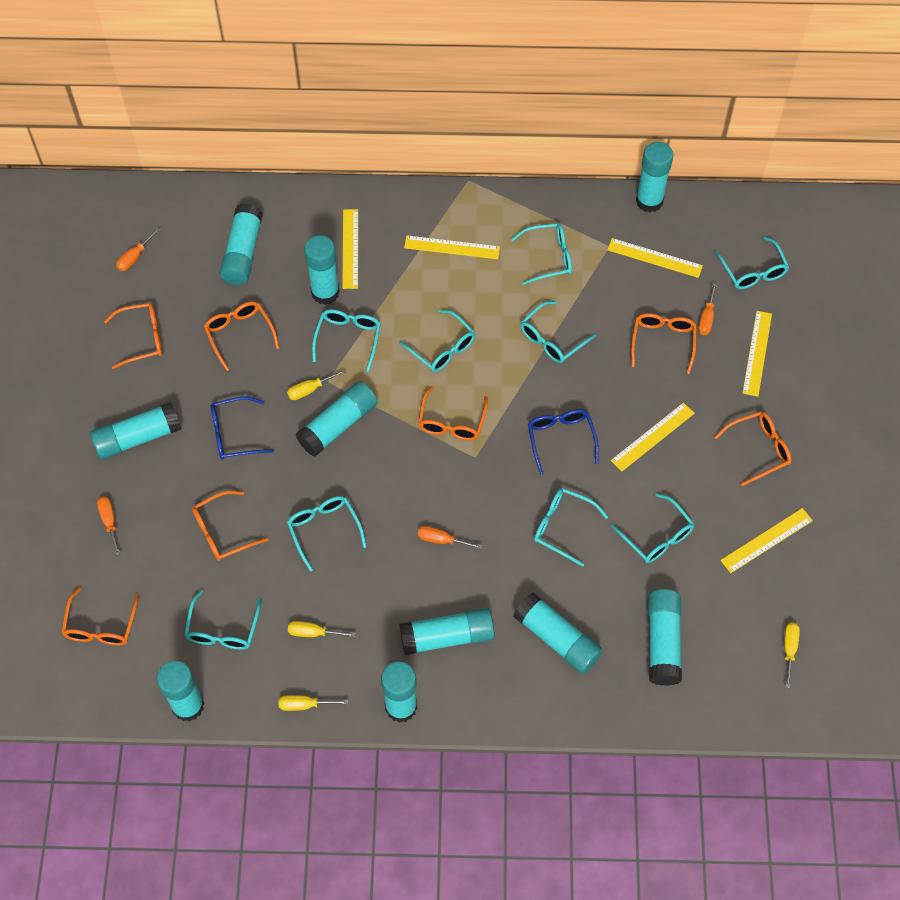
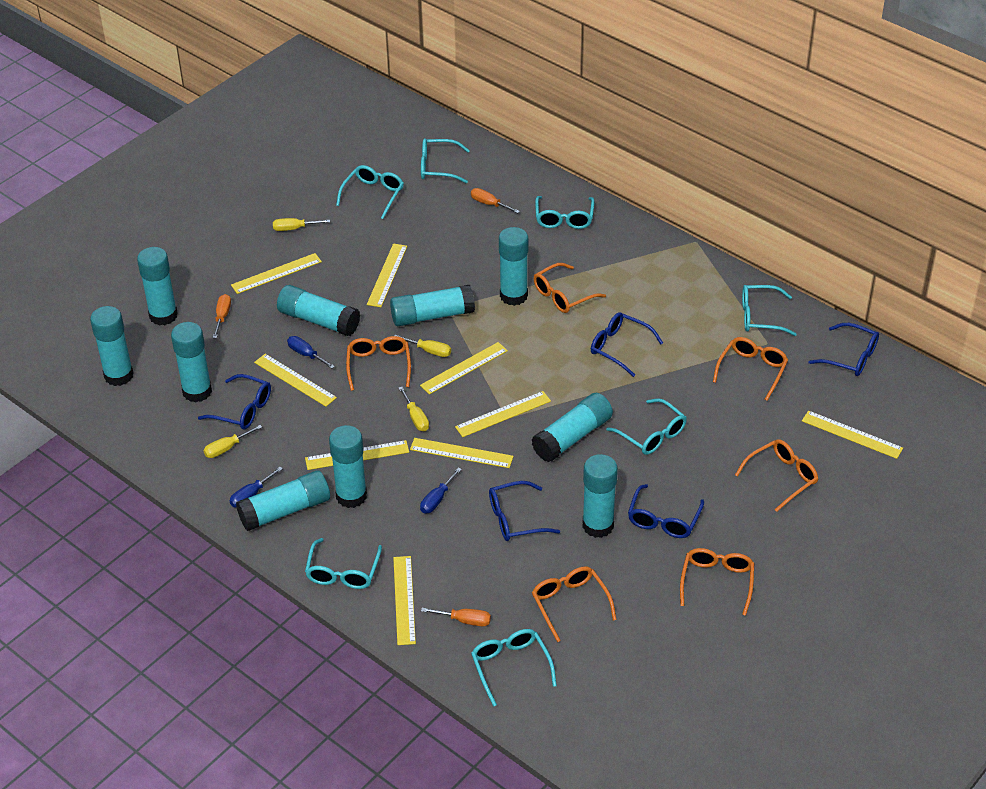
blue glasses: 2 -> 5
blue screwdriver: 0 -> 3
orange glasses: 7 -> 6
orange screwdriver: 4 -> 3
turquoise glasses: 9 -> 7
yellow ruler: 6 -> 9

